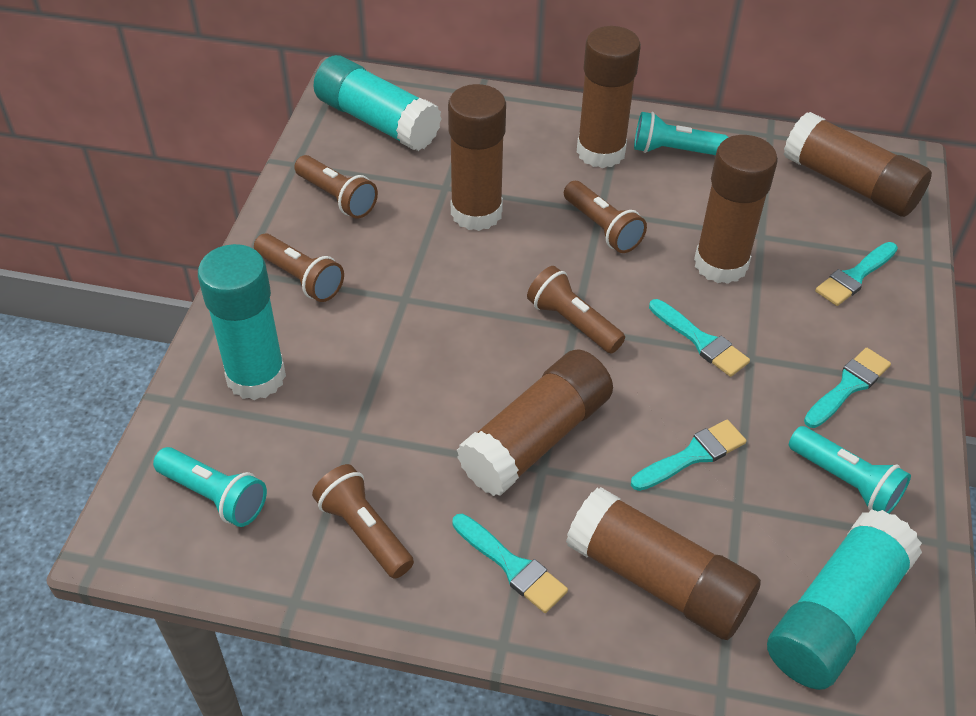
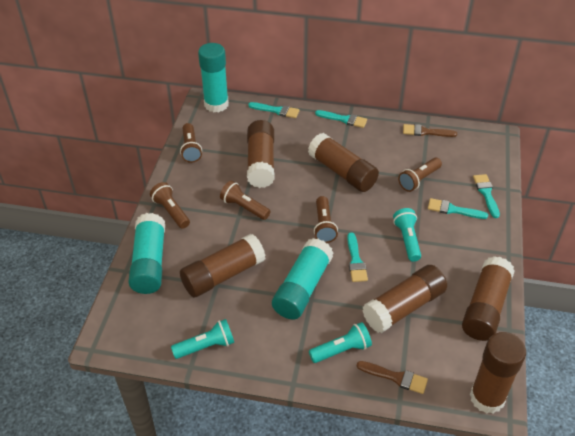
brown brush: 0 -> 2

